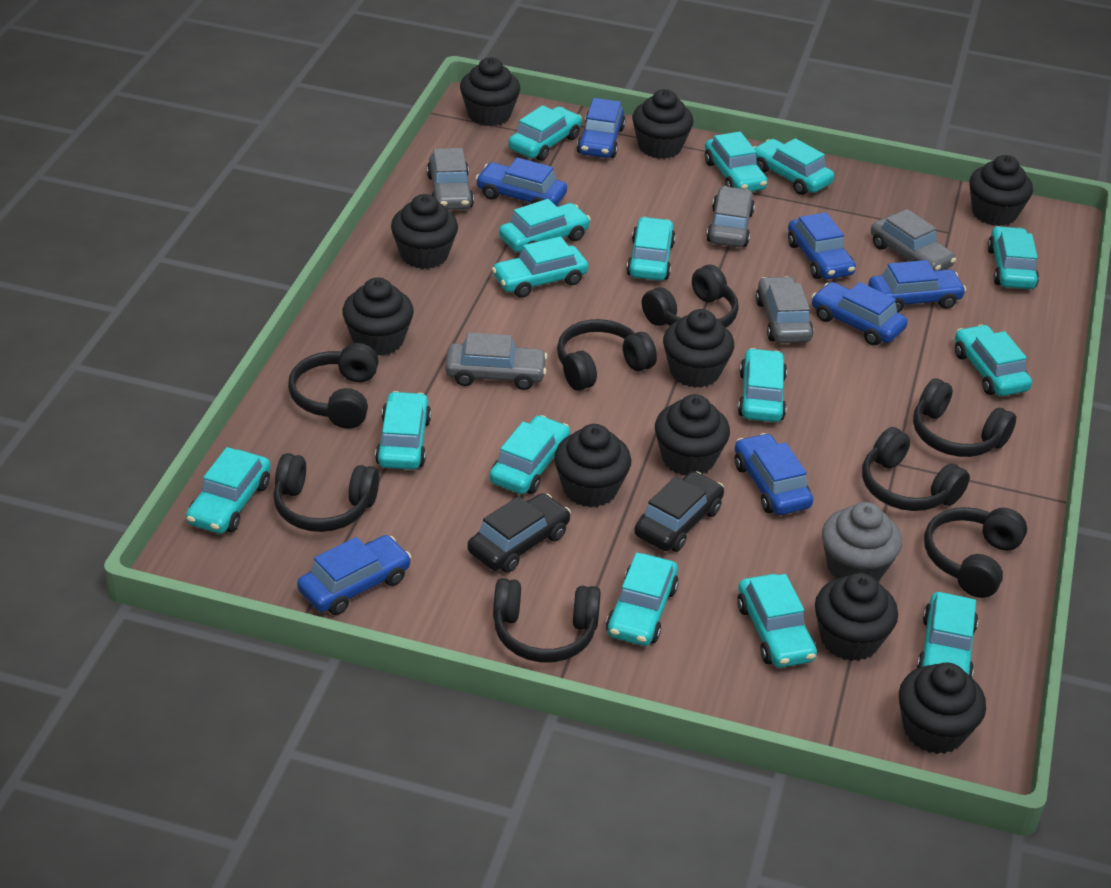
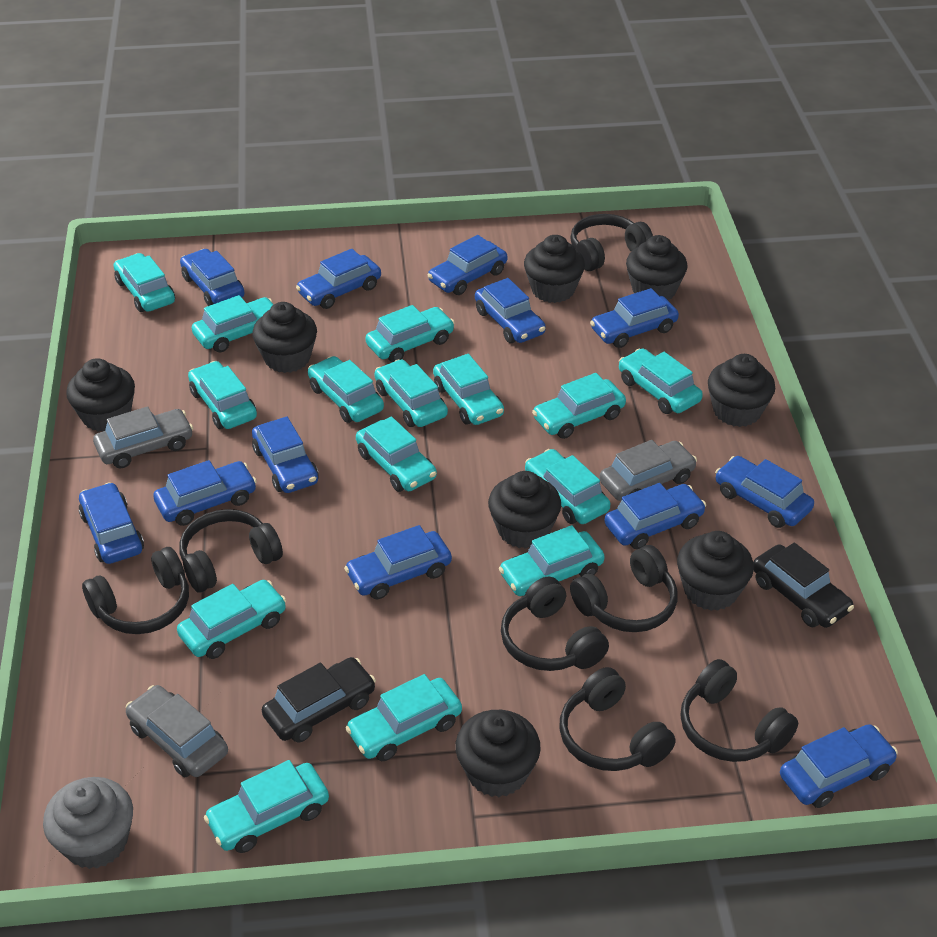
black cupcake: 10 -> 8
black headphones: 8 -> 7
blue car: 7 -> 12
grey car: 5 -> 3

